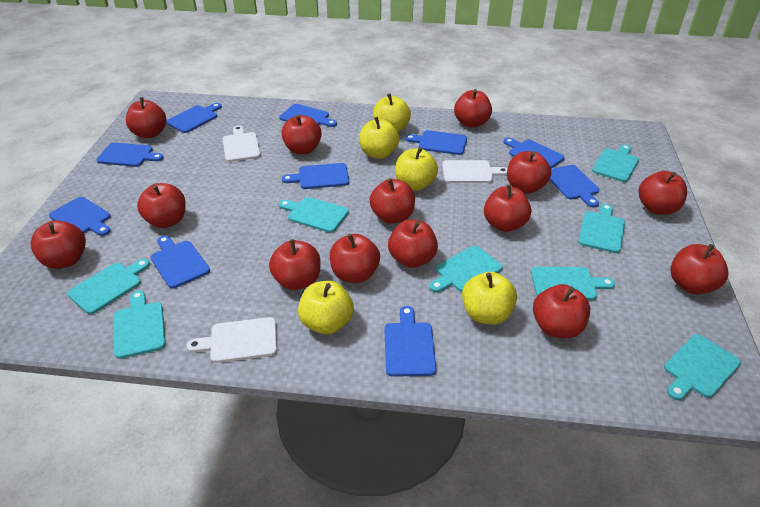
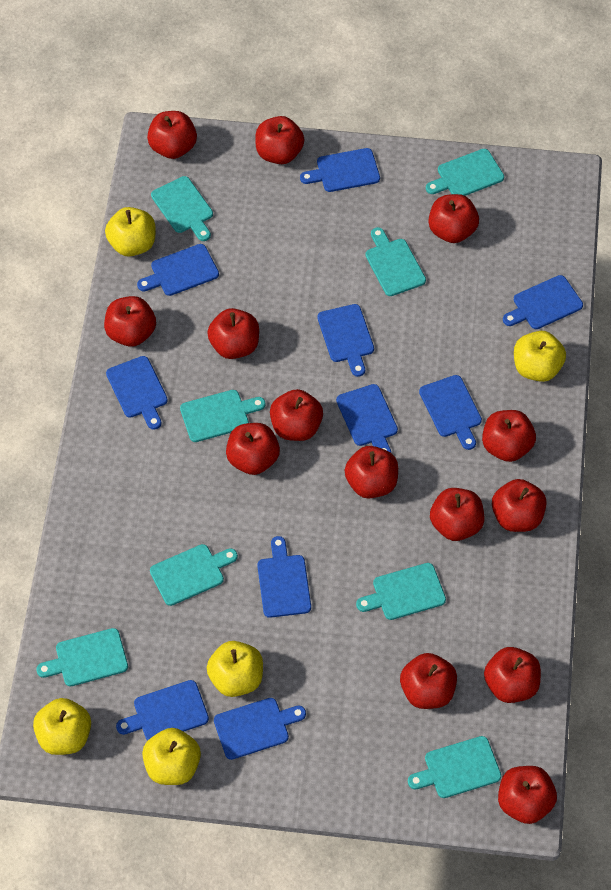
white cutting board: 3 -> 0

